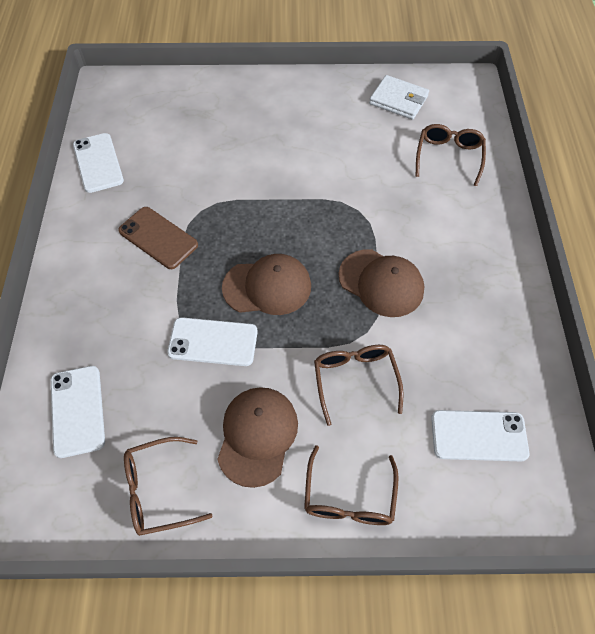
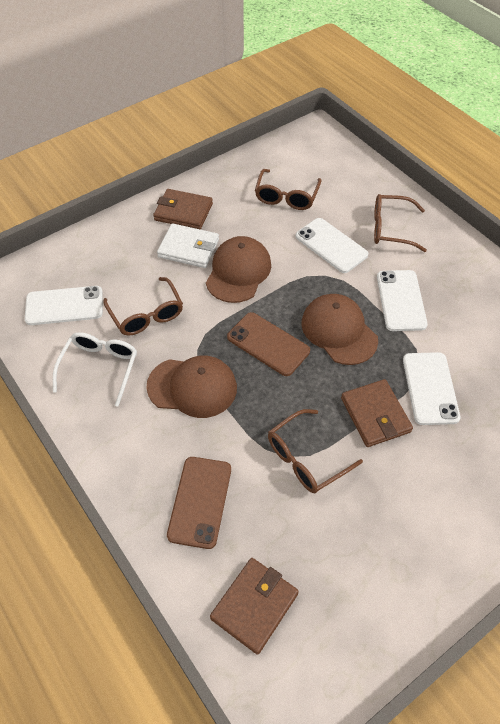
brown phone: 1 -> 2
brown wallet: 0 -> 3
white glasses: 0 -> 1

